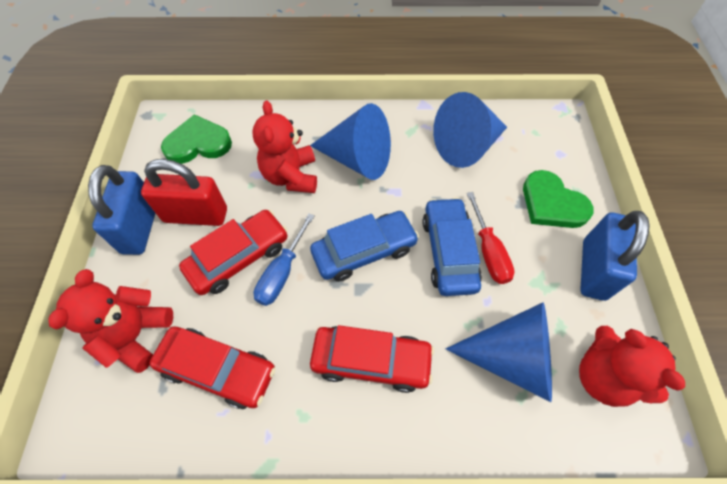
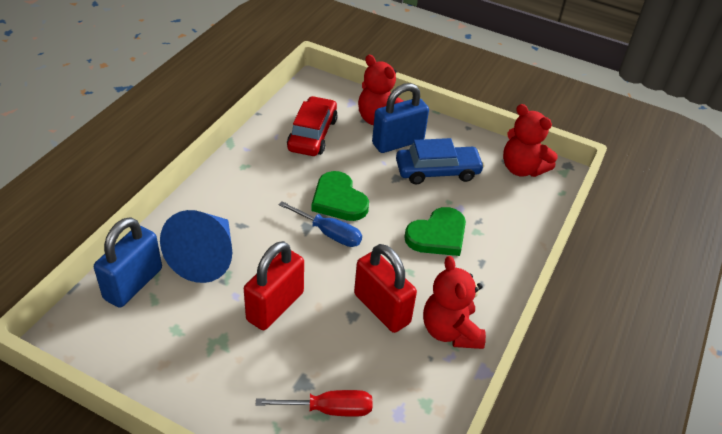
blue car: 2 -> 1
blue cone: 3 -> 1
red car: 3 -> 1
red padlock: 1 -> 2

